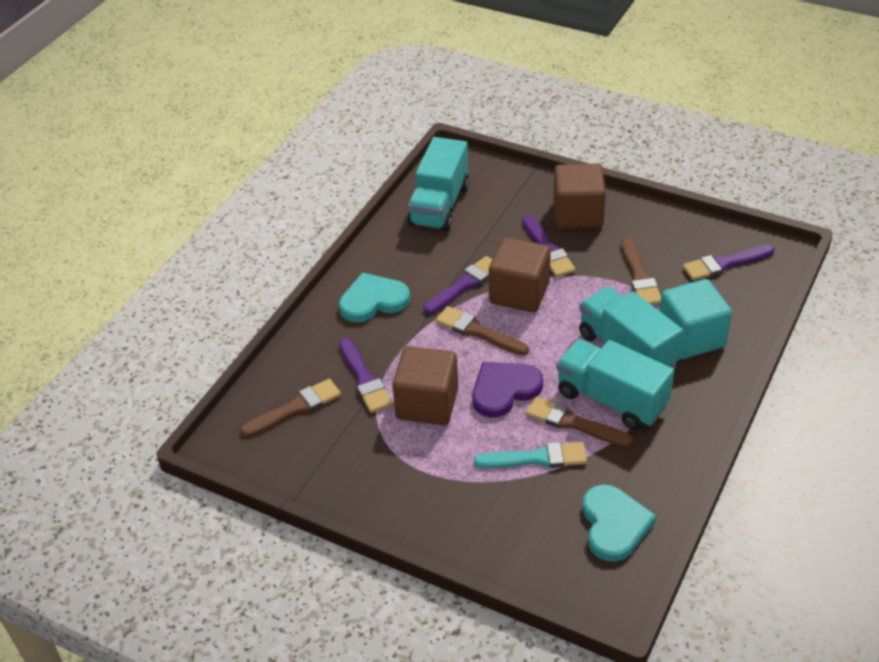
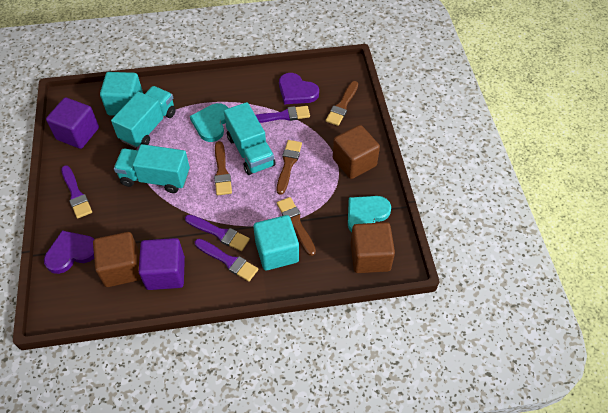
purple cube: 0 -> 2
purple heart: 1 -> 2
turquoise brush: 1 -> 0
turquoise cube: 1 -> 2

